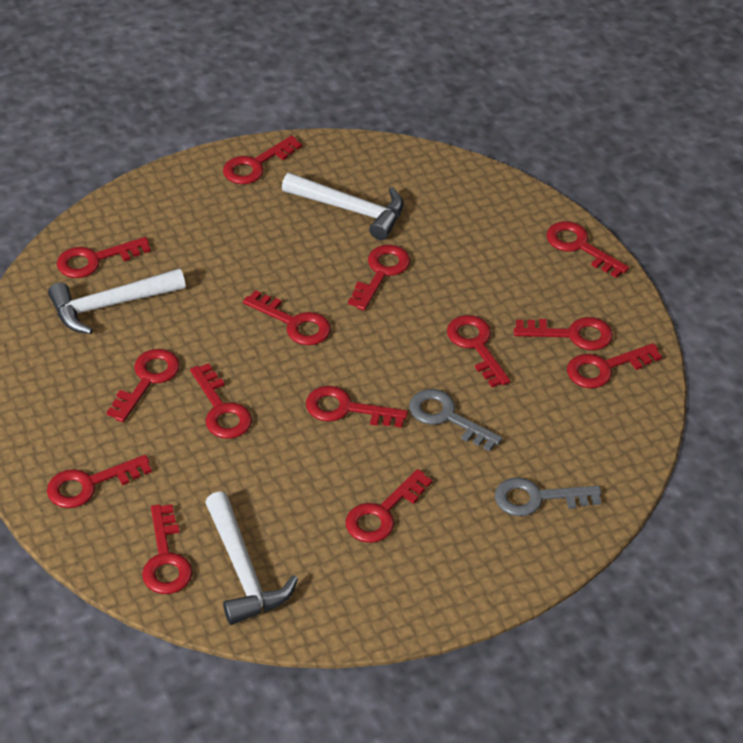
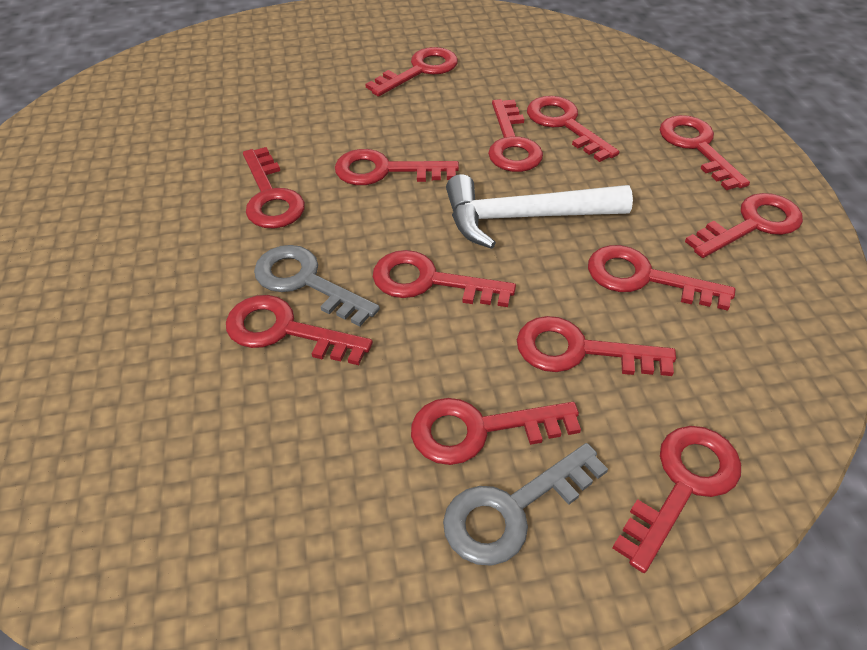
red key: 14 -> 13
white hammer: 3 -> 1

